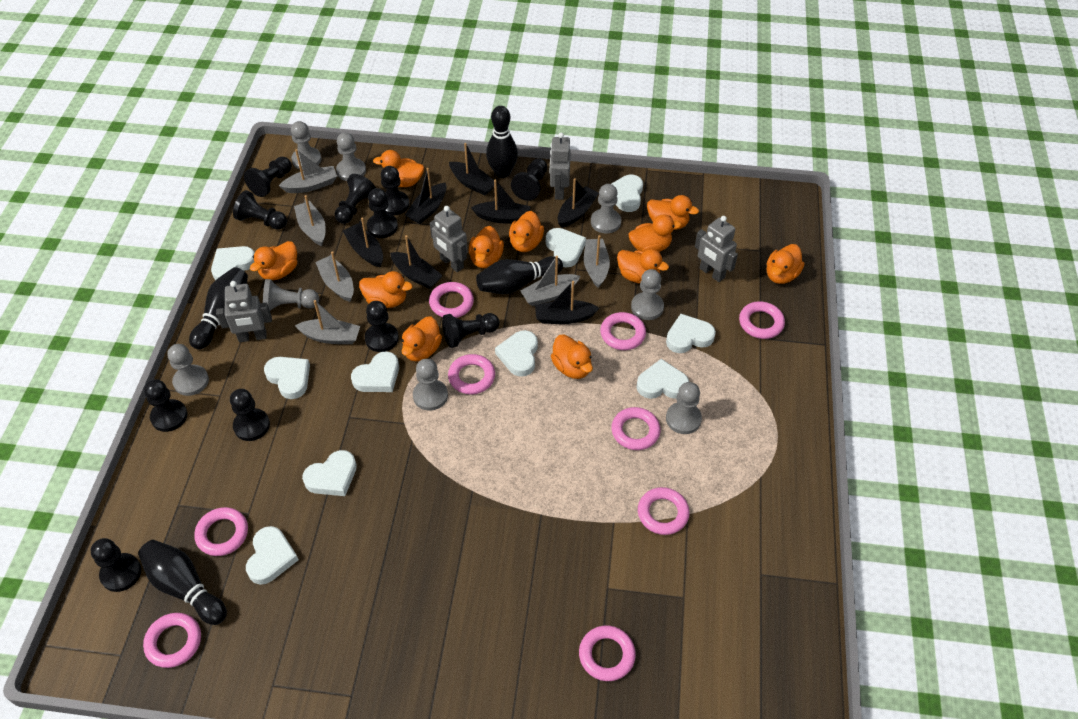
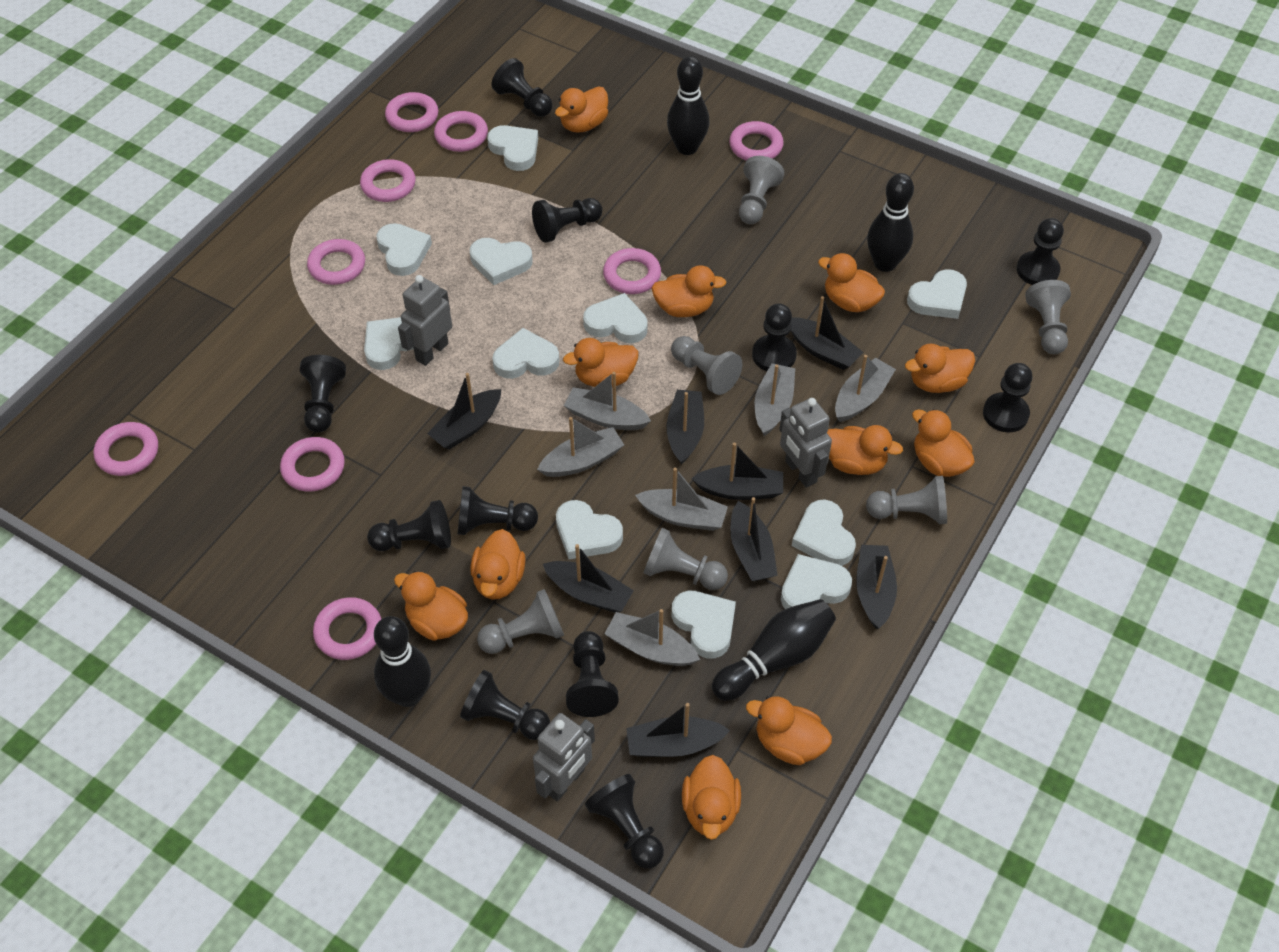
black boat: 7 -> 8
grey pawn: 8 -> 6
grey robot: 4 -> 3
white heart: 10 -> 11

